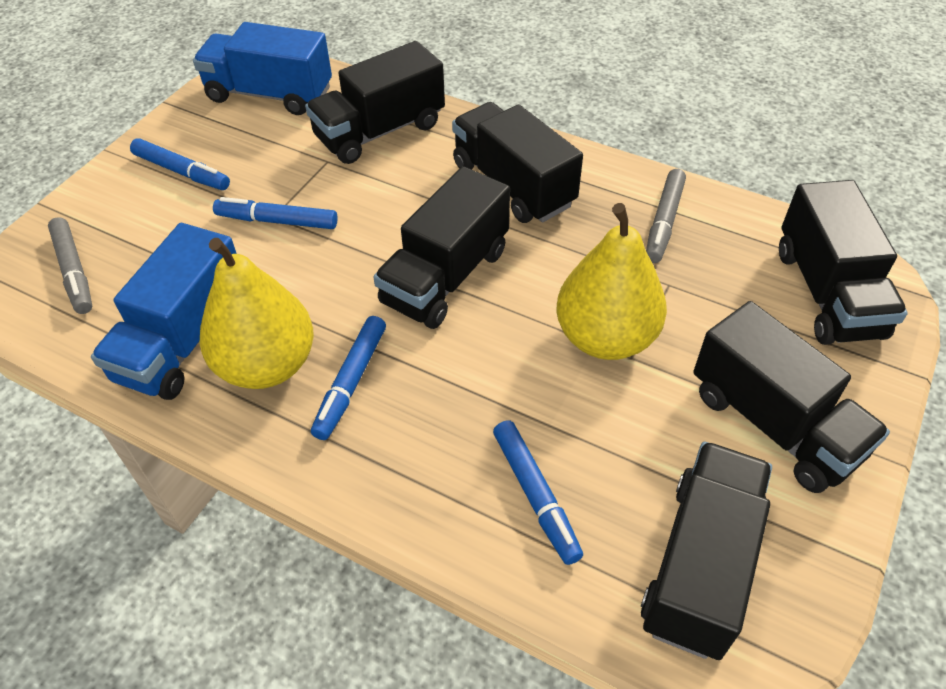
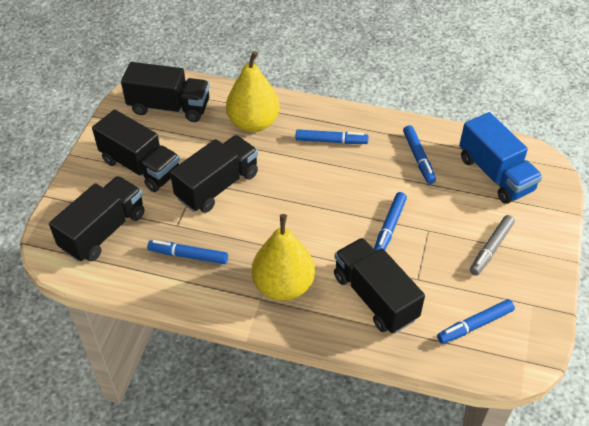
black truck: 6 -> 5
blue marker: 4 -> 5
blue truck: 2 -> 1
grey marker: 2 -> 1

